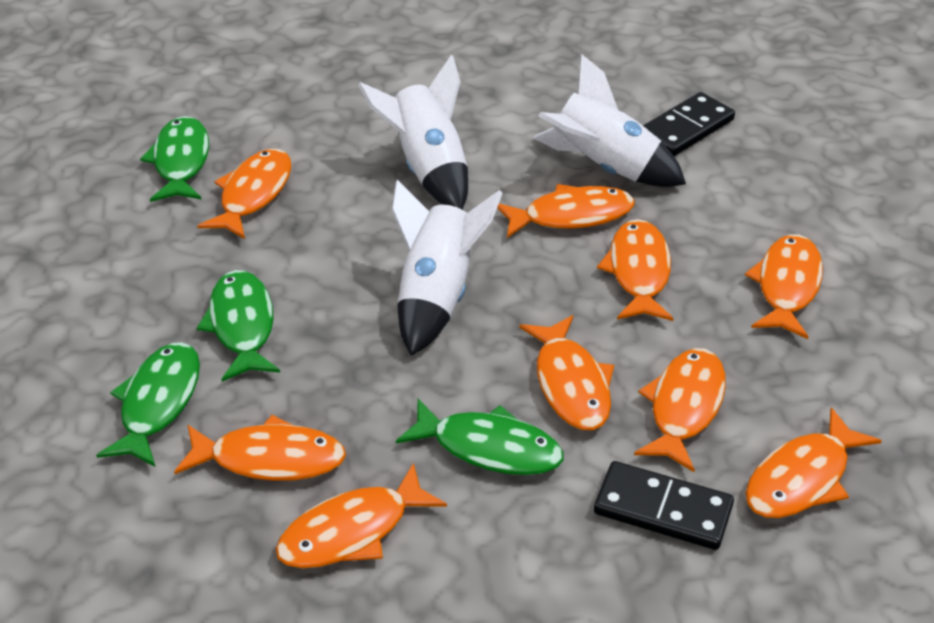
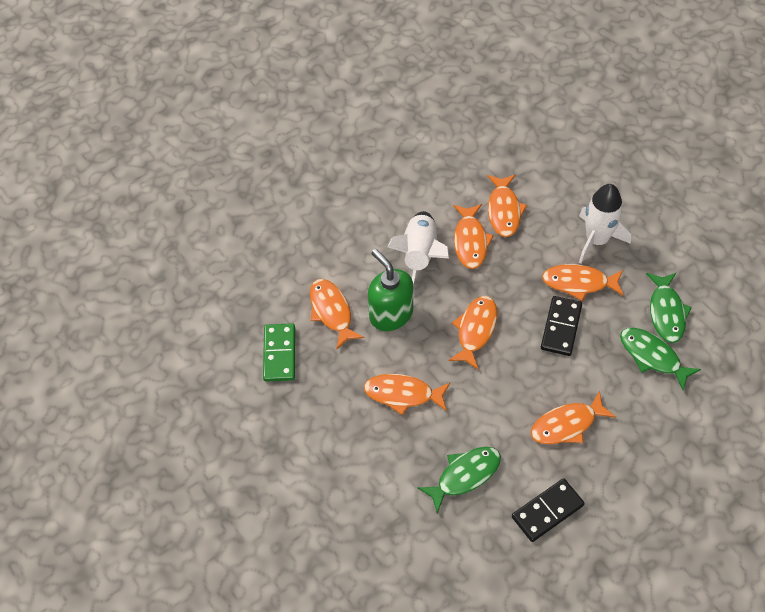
green domino: 0 -> 1
green fish: 4 -> 3
green soap dispenser: 0 -> 1
orange fish: 9 -> 7
white rocket: 3 -> 2

